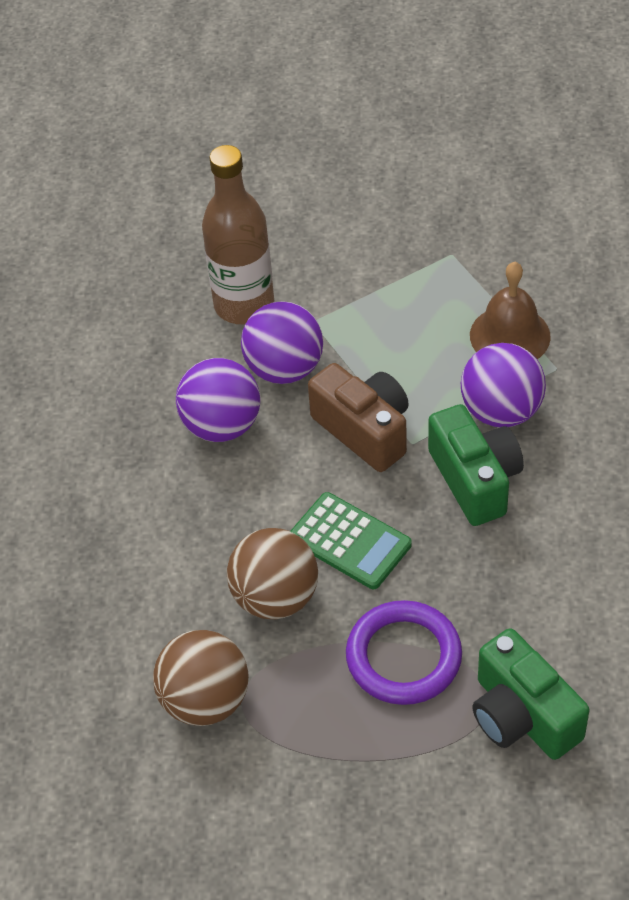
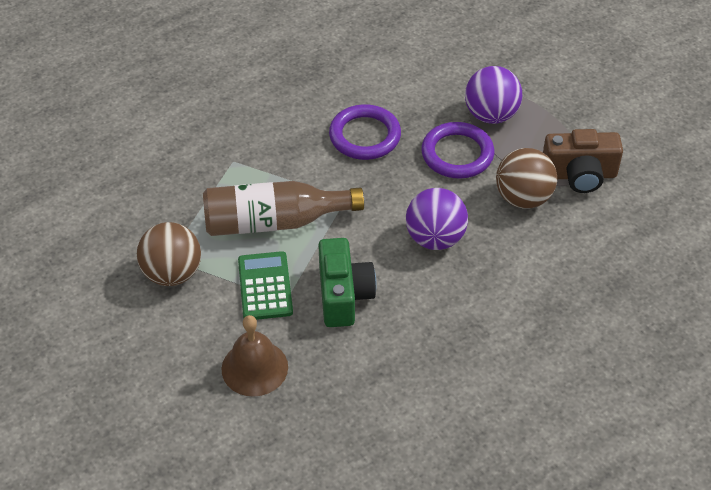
green camera: 2 -> 1
purple ball: 3 -> 2
purple ring: 1 -> 2

